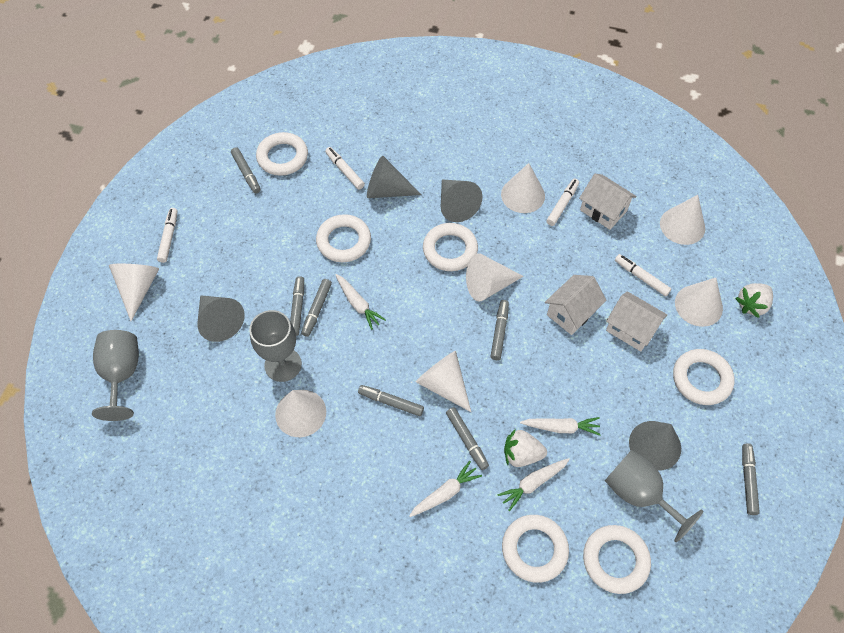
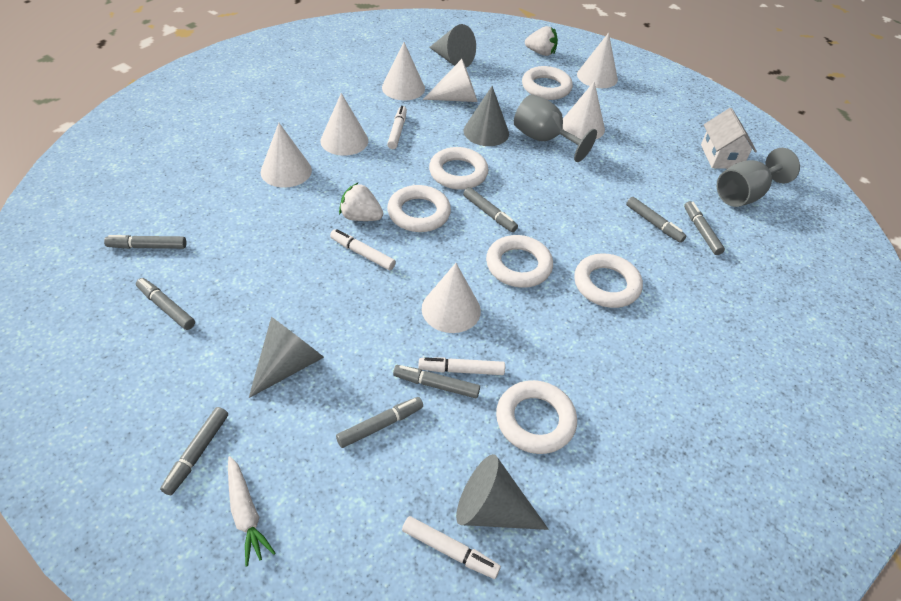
grey goblet: 3 -> 2
grey marker: 7 -> 8
white carrot: 4 -> 1
white house: 3 -> 1

